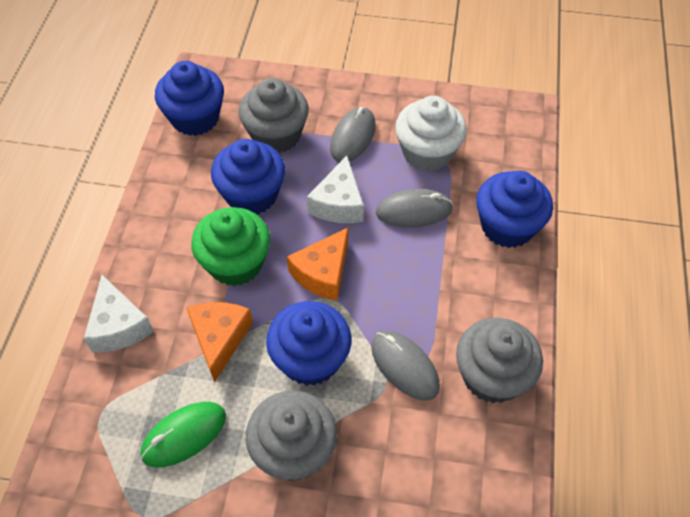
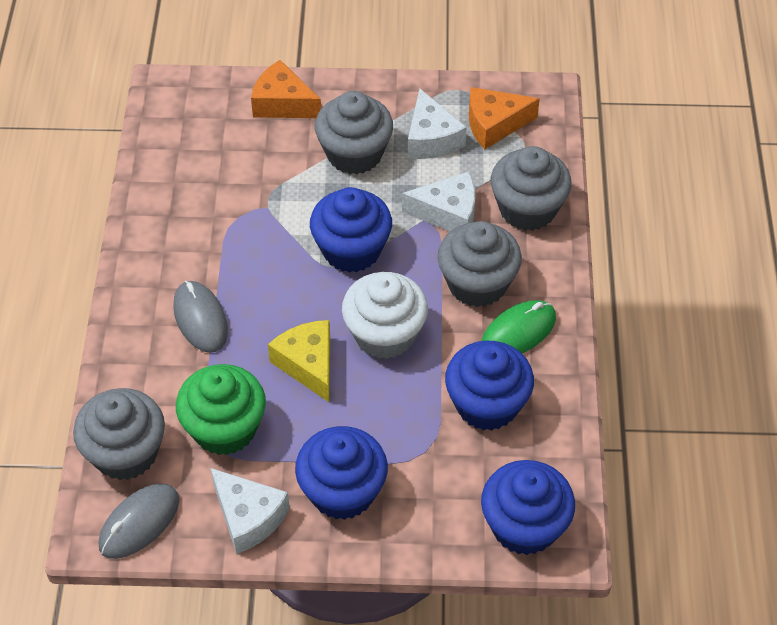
grey cupcake: 3 -> 4
grey mouse: 3 -> 2
white cheese: 2 -> 3
yellow cheese: 0 -> 1

